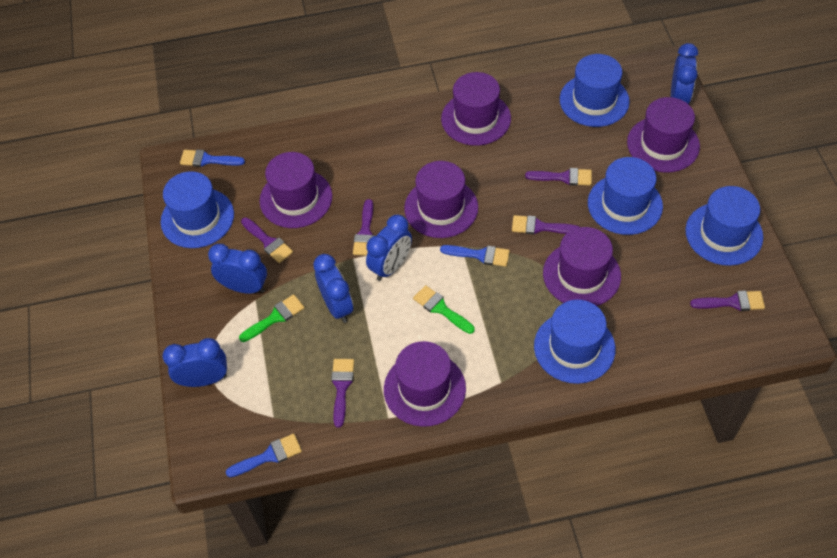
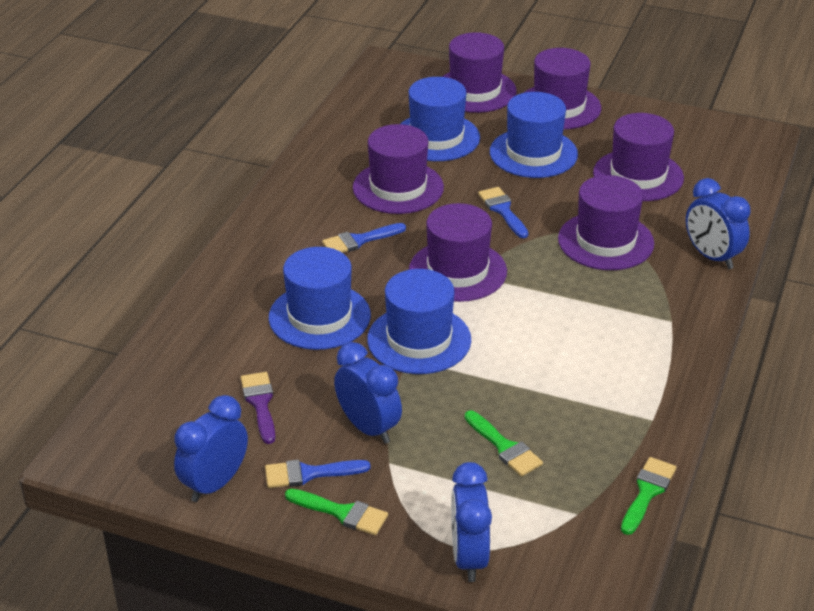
blue clock: 5 -> 4
blue hat: 5 -> 4
green brush: 2 -> 3
purple brush: 6 -> 1

